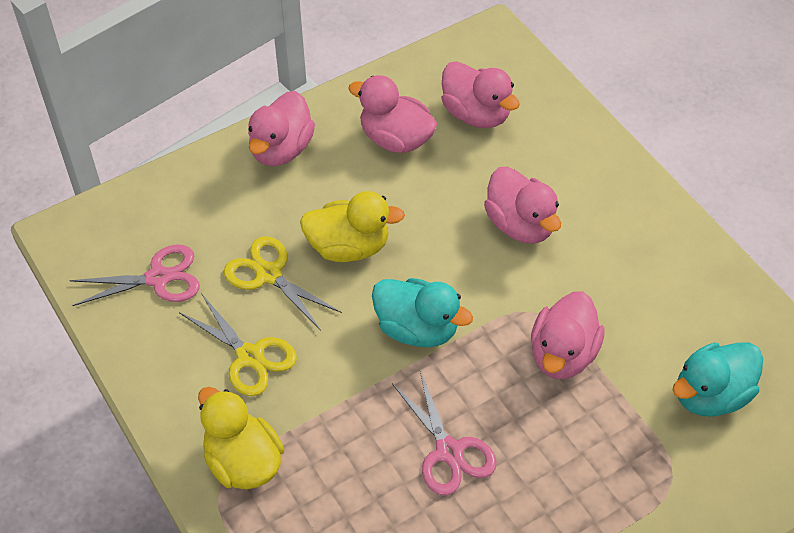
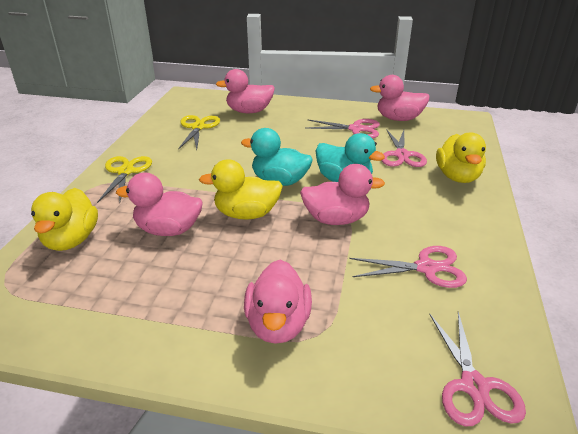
pink scissors: 2 -> 4
yellow duck: 2 -> 3

